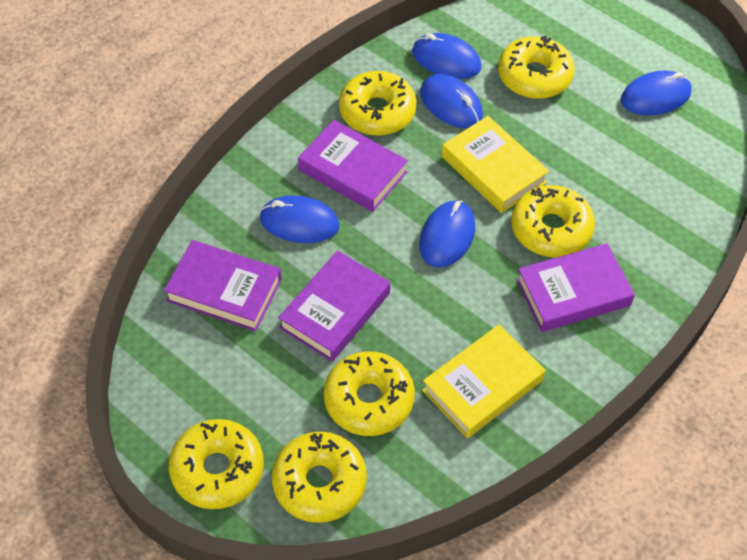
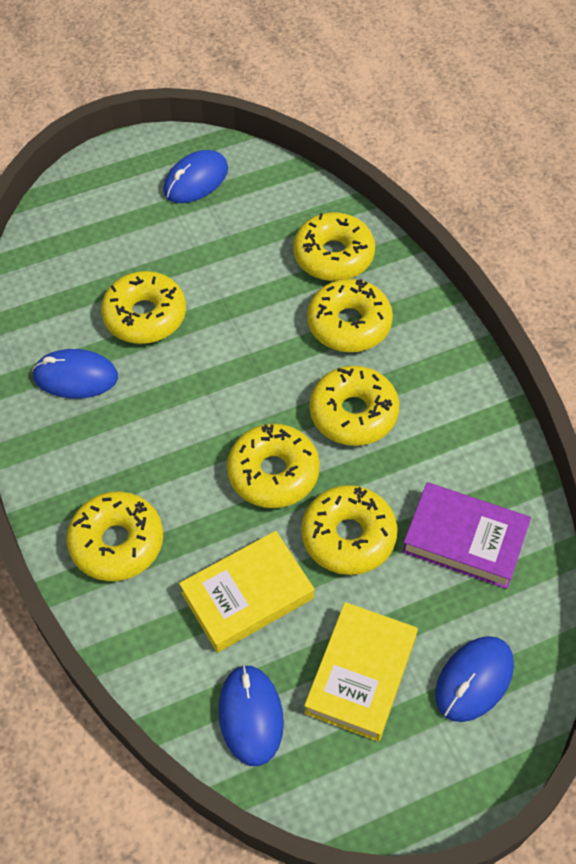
blue mouse: 5 -> 4
purple book: 4 -> 1
yellow donut: 6 -> 7

